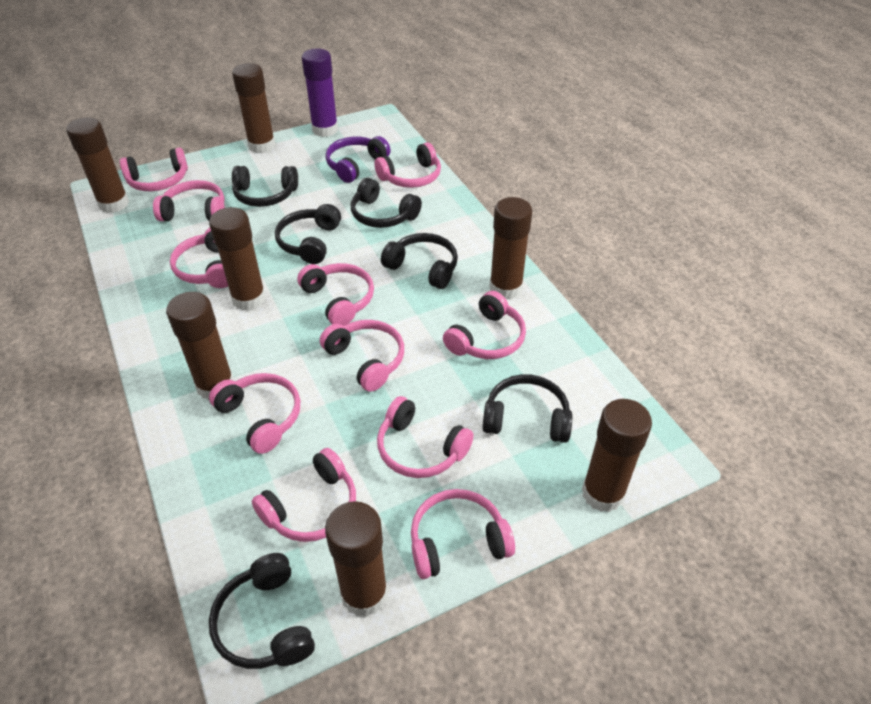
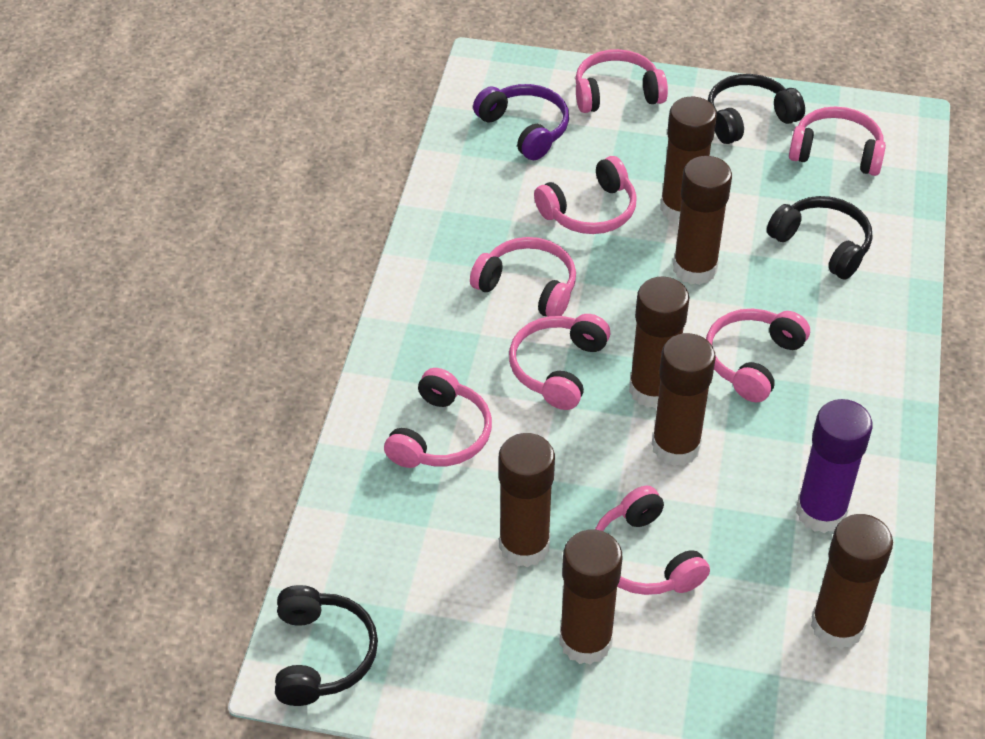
black headphones: 6 -> 3
pink headphones: 11 -> 8

